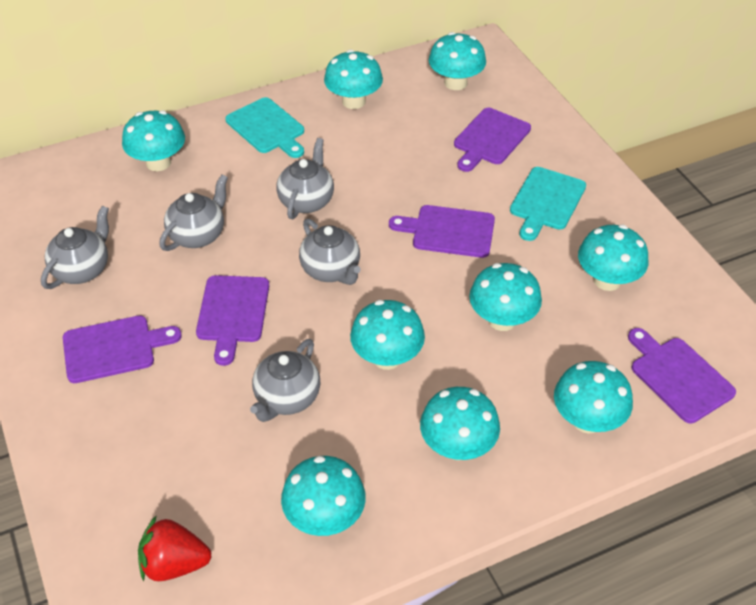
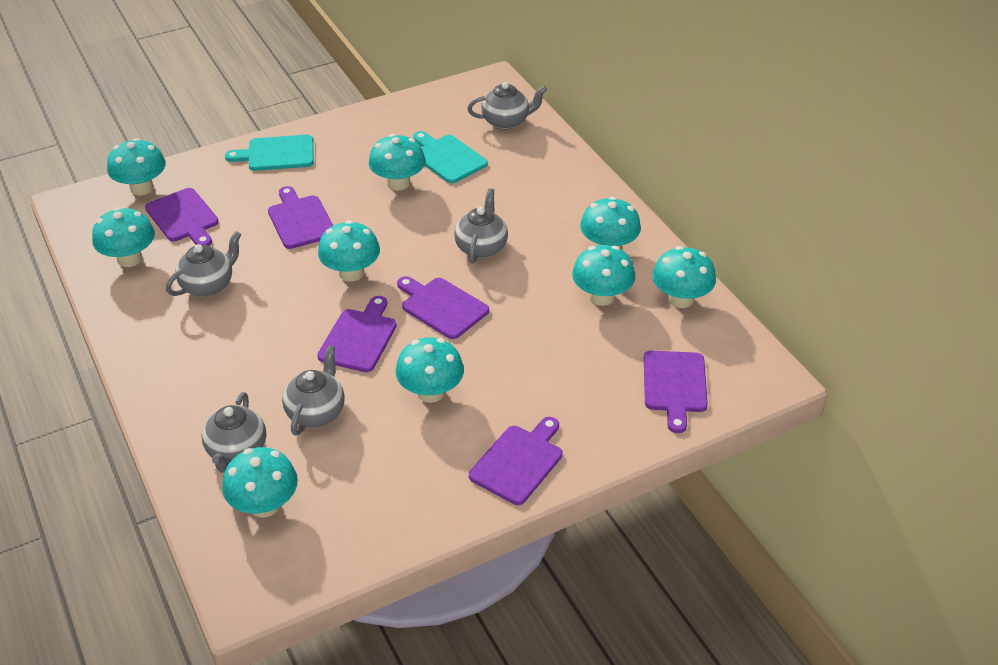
purple cutting board: 5 -> 6
red strawberry: 1 -> 0

